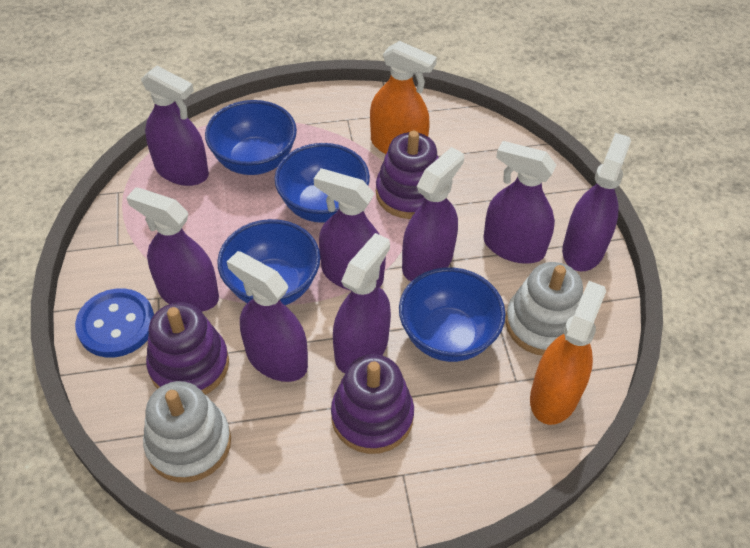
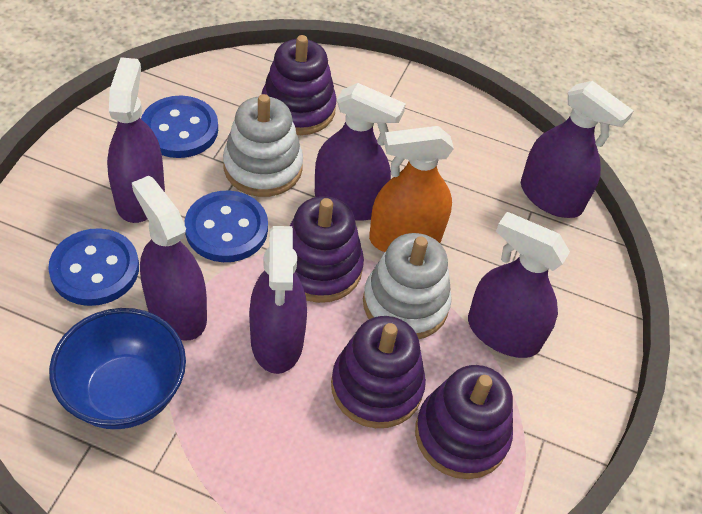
blue bowl: 4 -> 1
blue button: 1 -> 3
orange spray bottle: 2 -> 1
purple spray bottle: 8 -> 6
purple stacking toy: 3 -> 4

